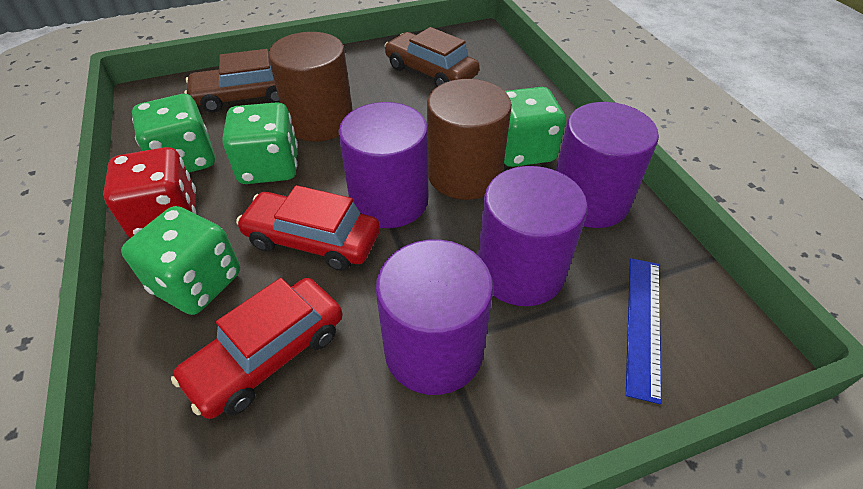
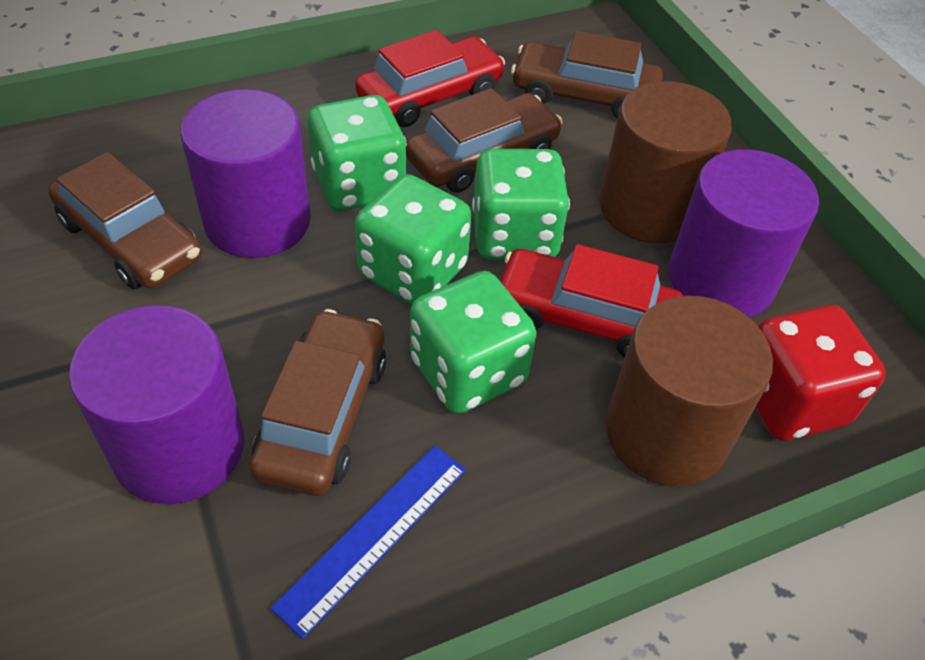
brown car: 2 -> 4
purple cylinder: 4 -> 3

